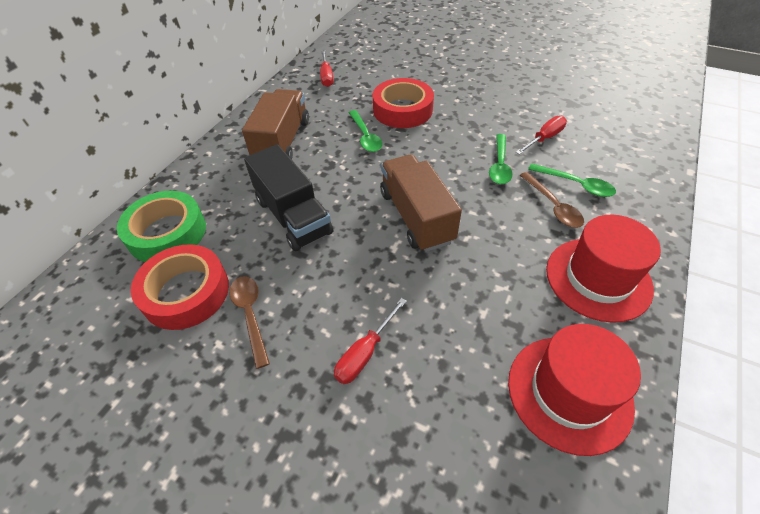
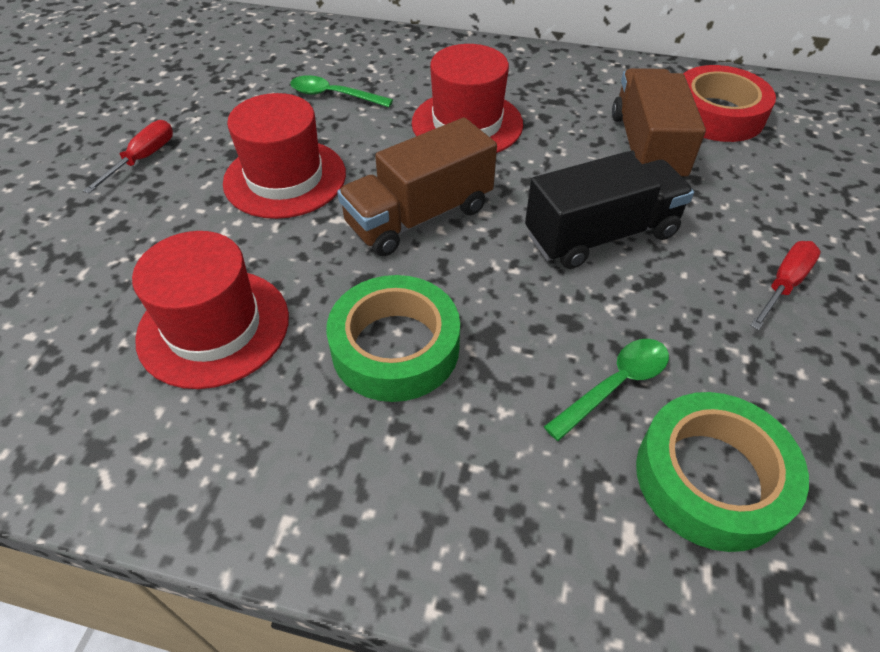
brown spoon: 2 -> 0
green spoon: 3 -> 2
green tape: 1 -> 2
red hat: 2 -> 3
red screwdriver: 3 -> 2
red tape: 2 -> 1

